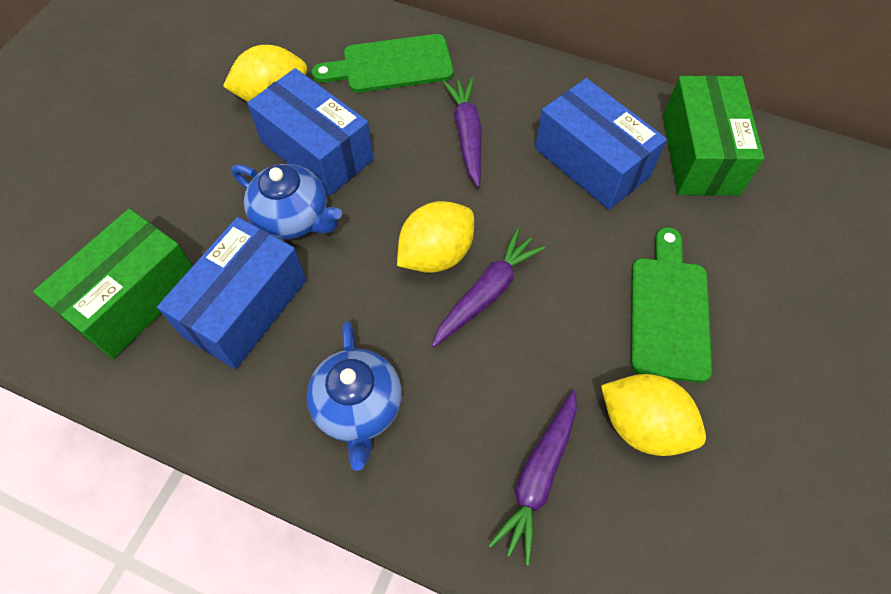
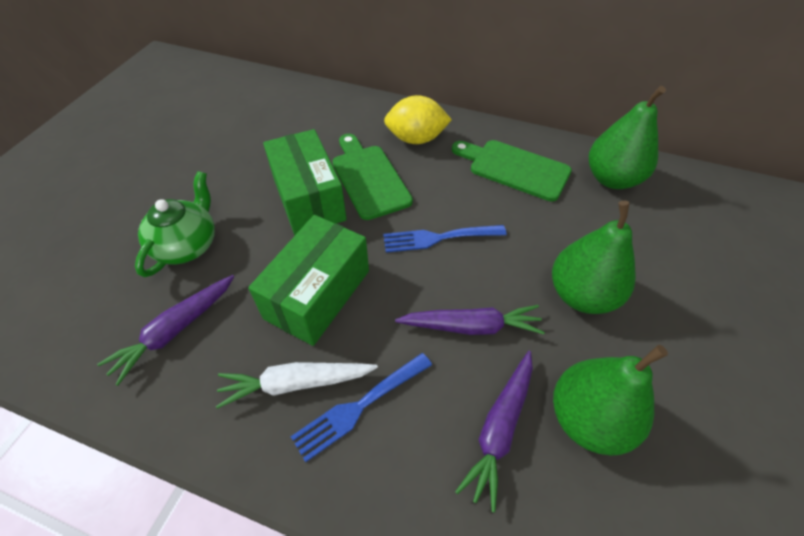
blue box: 3 -> 0
blue fork: 0 -> 2
blue teapot: 2 -> 0
green pear: 0 -> 3
green teapot: 0 -> 1
white carrot: 0 -> 1
yellow lemon: 3 -> 1

